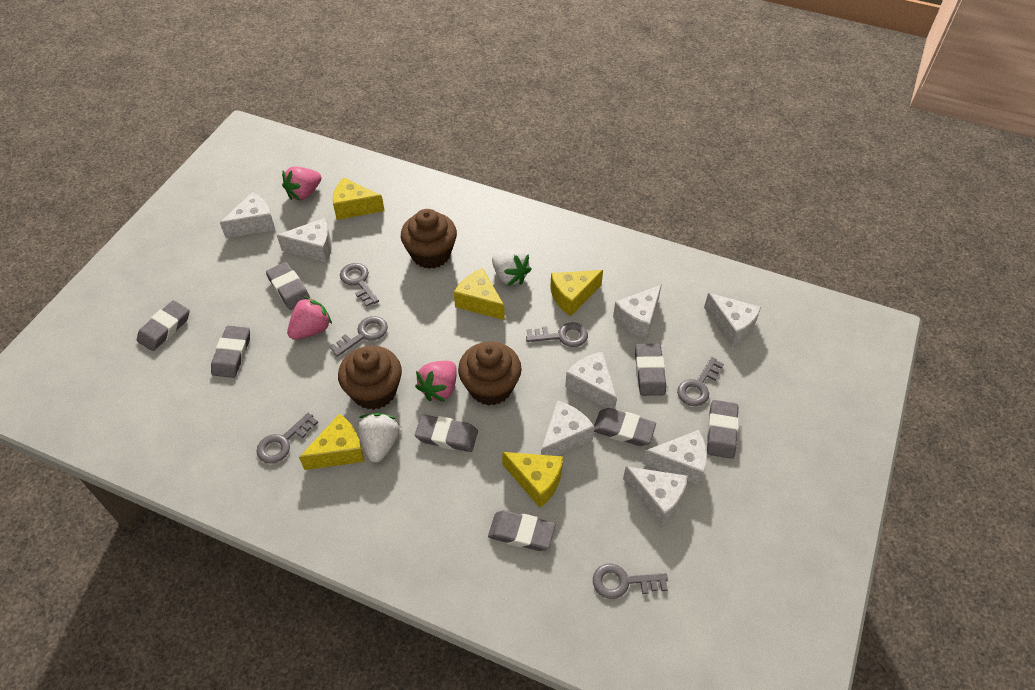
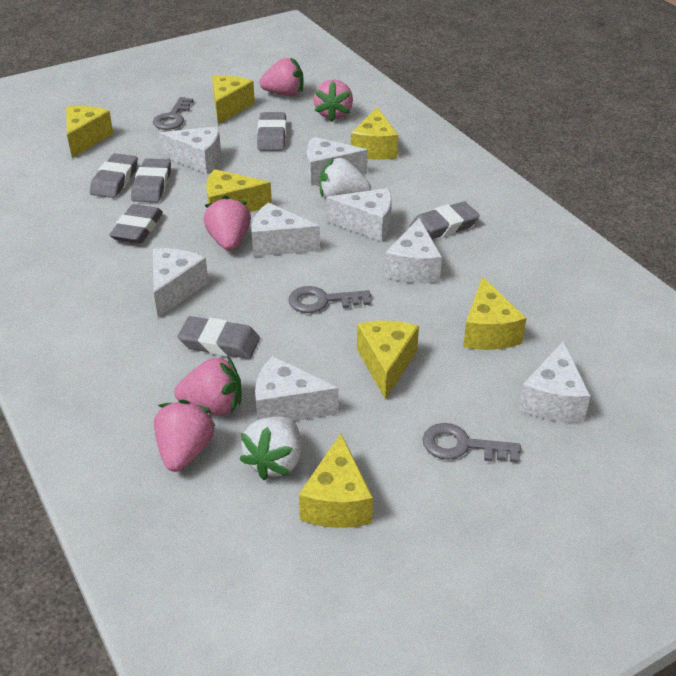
brown cupcake: 3 -> 0
grey eraser: 8 -> 6
grey key: 6 -> 3
pink strawberry: 3 -> 5
yellow cheese: 5 -> 7

